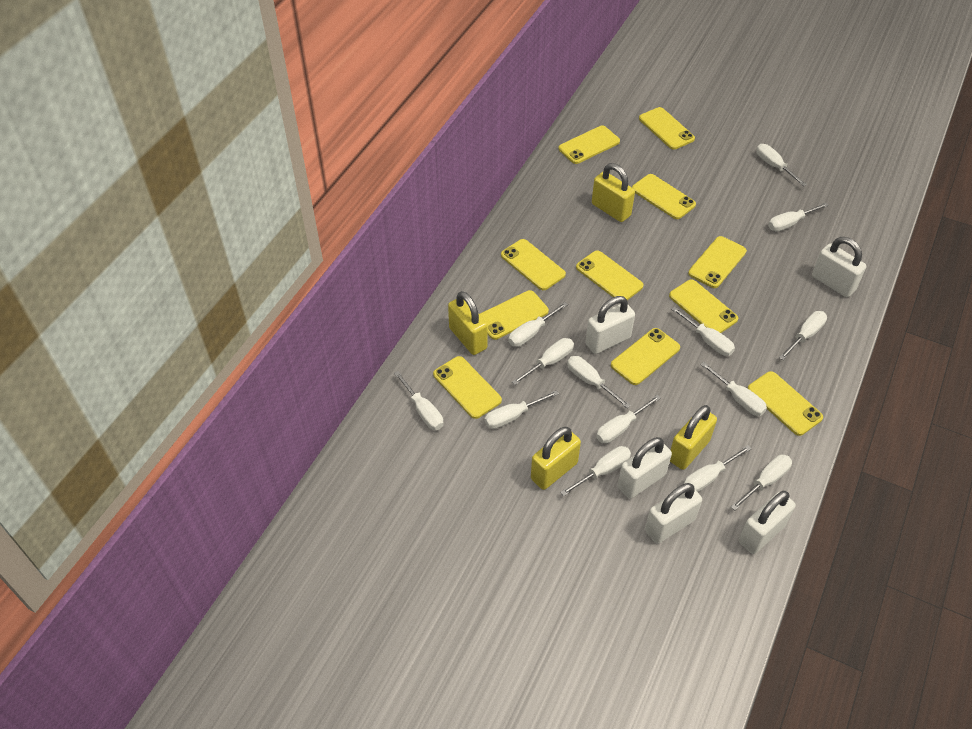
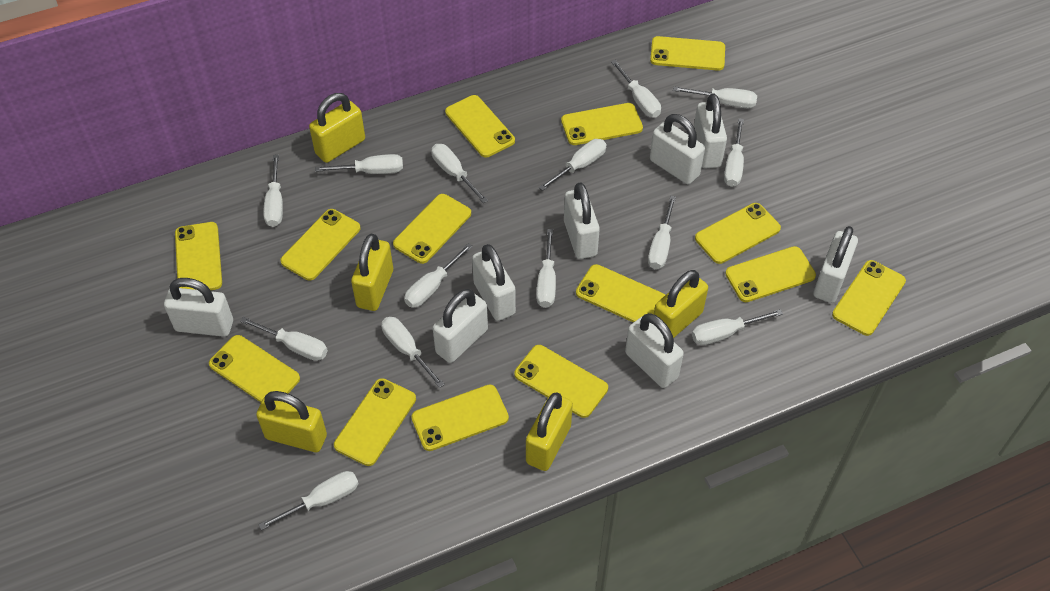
white padlock: 5 -> 8
yellow padlock: 4 -> 5
yellow phone: 11 -> 14

